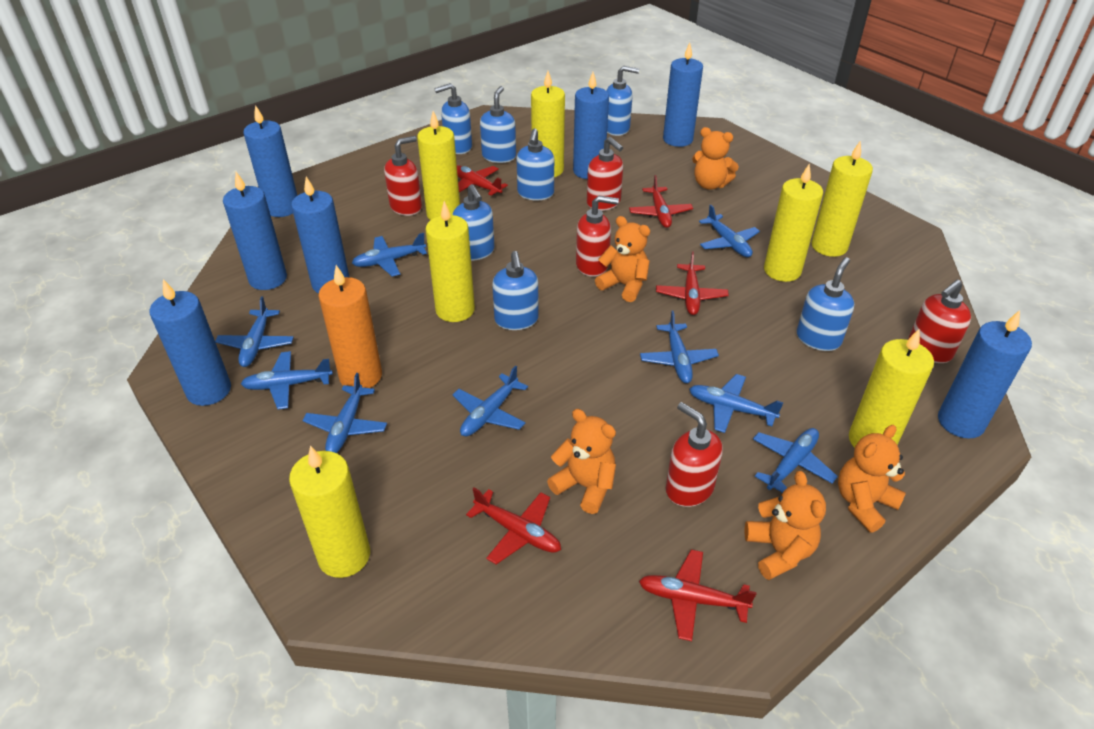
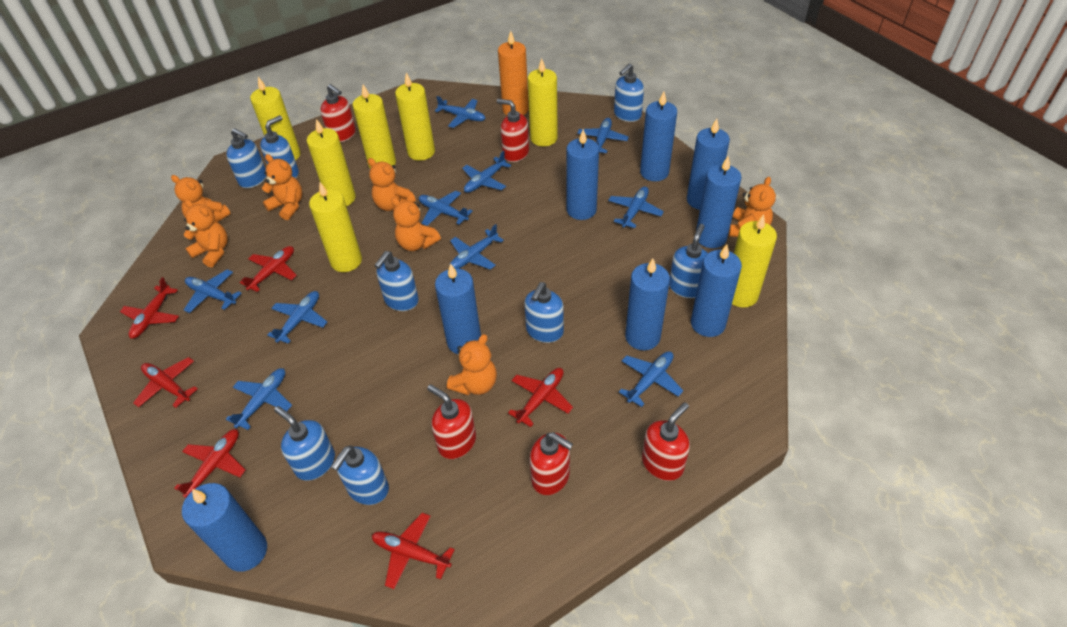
blue candle: 7 -> 8
blue plane: 9 -> 10
blue soap dispenser: 7 -> 8
orange teddy bear: 5 -> 7
red plane: 5 -> 6

